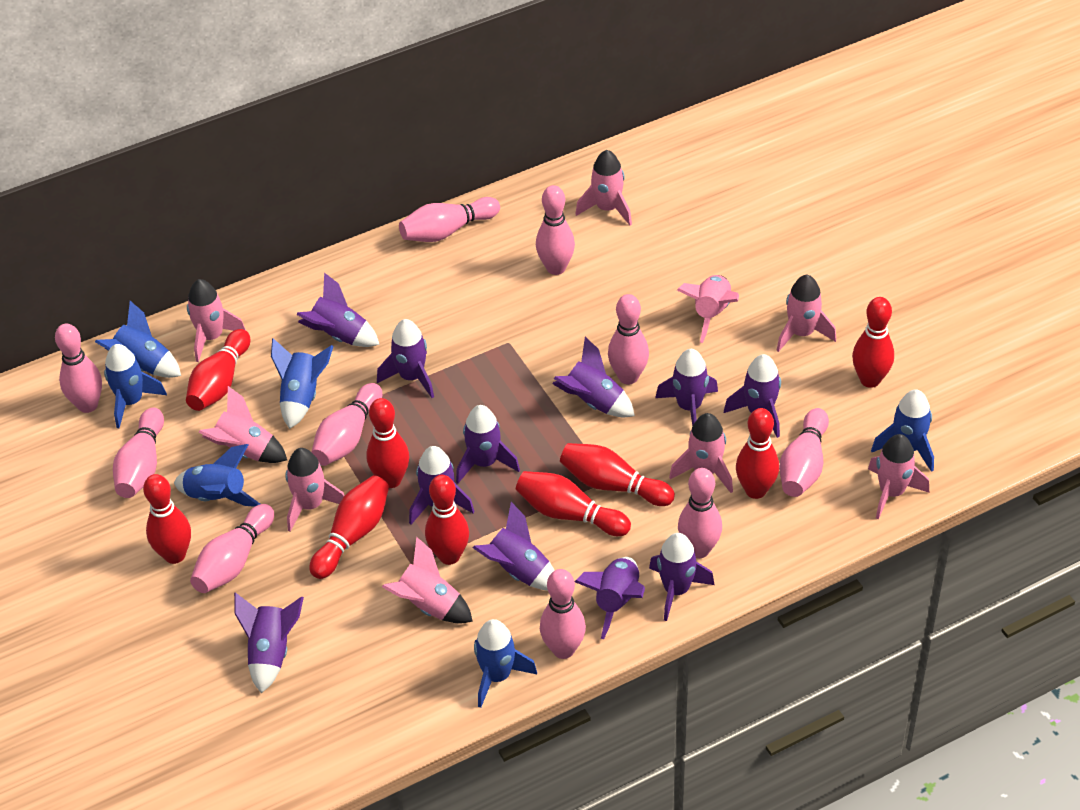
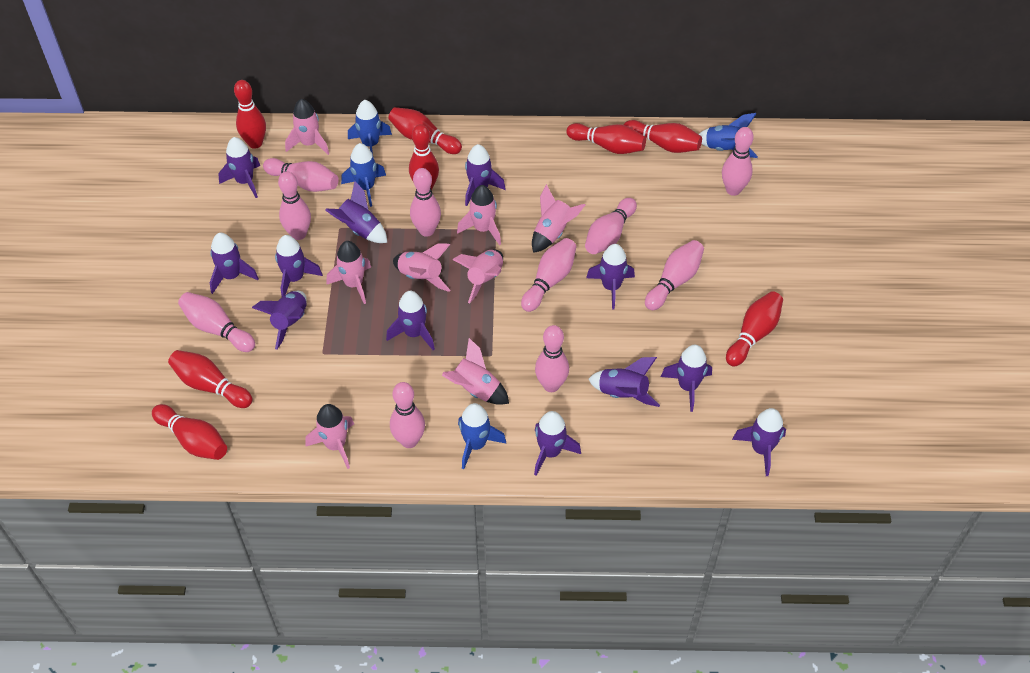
blue rocket: 6 -> 4
pink rocket: 9 -> 8
purple rocket: 11 -> 12
red bowling pin: 9 -> 8

